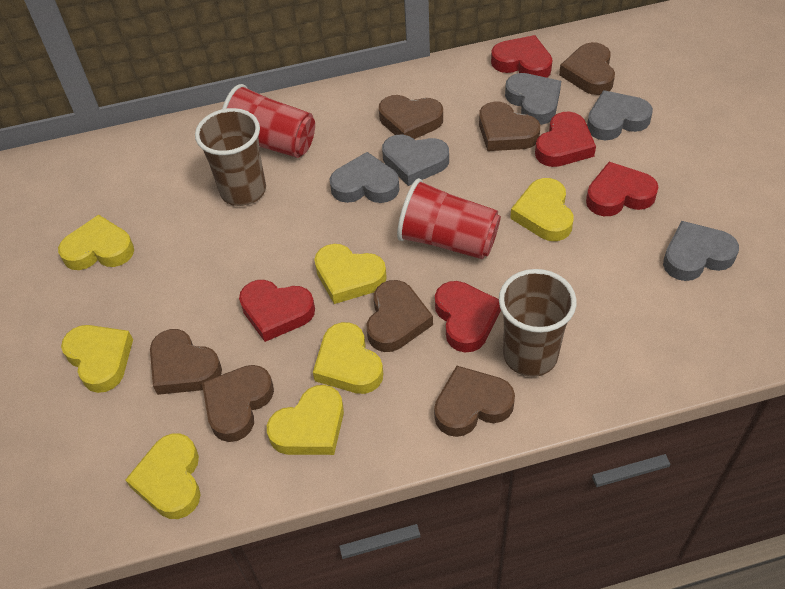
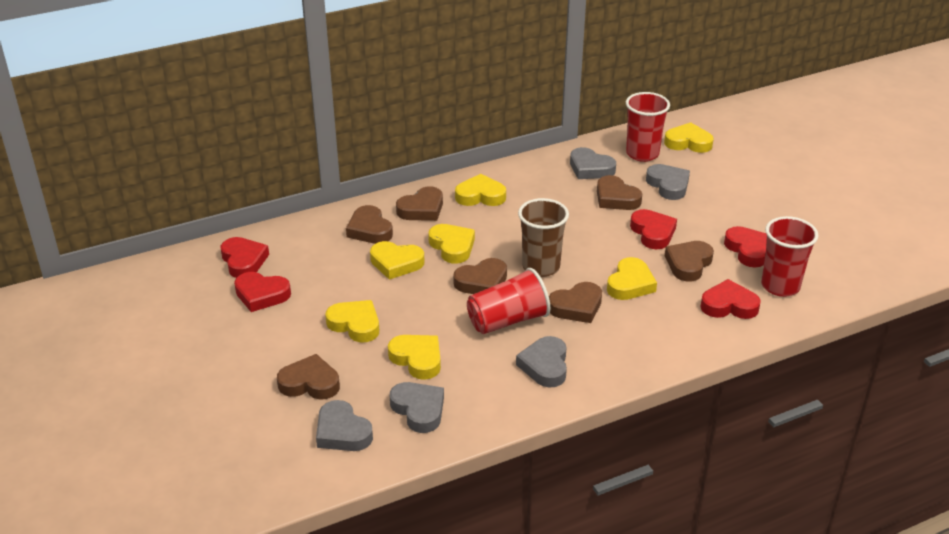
brown cup: 2 -> 1
red cup: 2 -> 3

